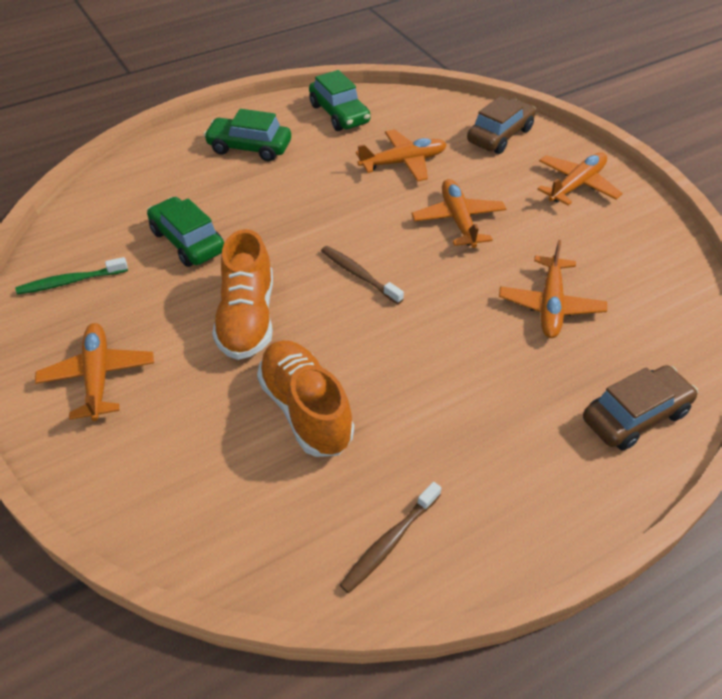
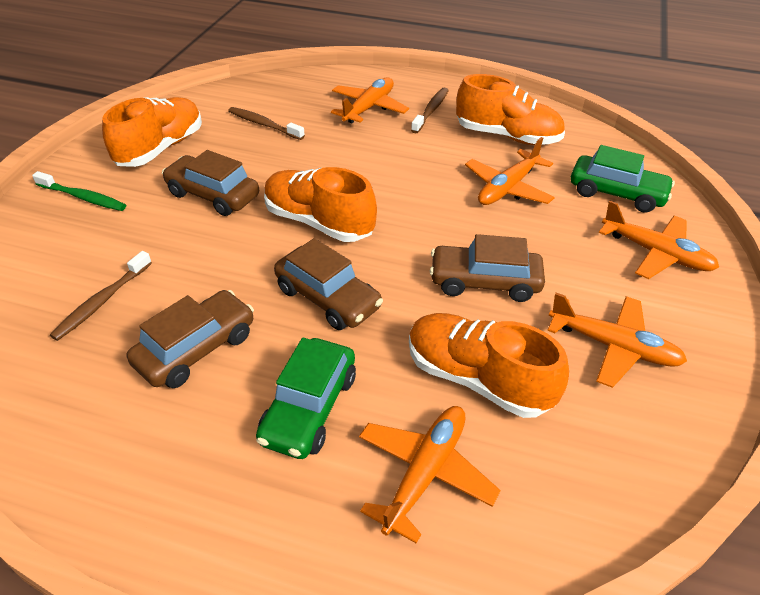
brown car: 2 -> 4
brown toothbrush: 2 -> 3
green car: 3 -> 2
orange shoe: 2 -> 4

